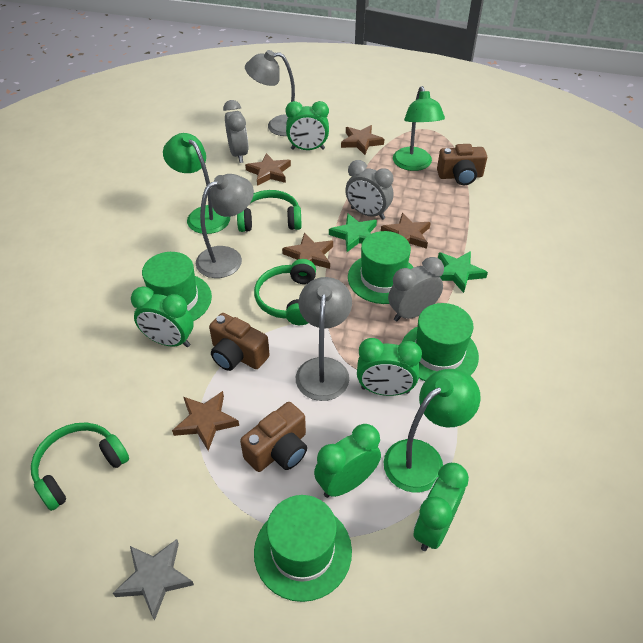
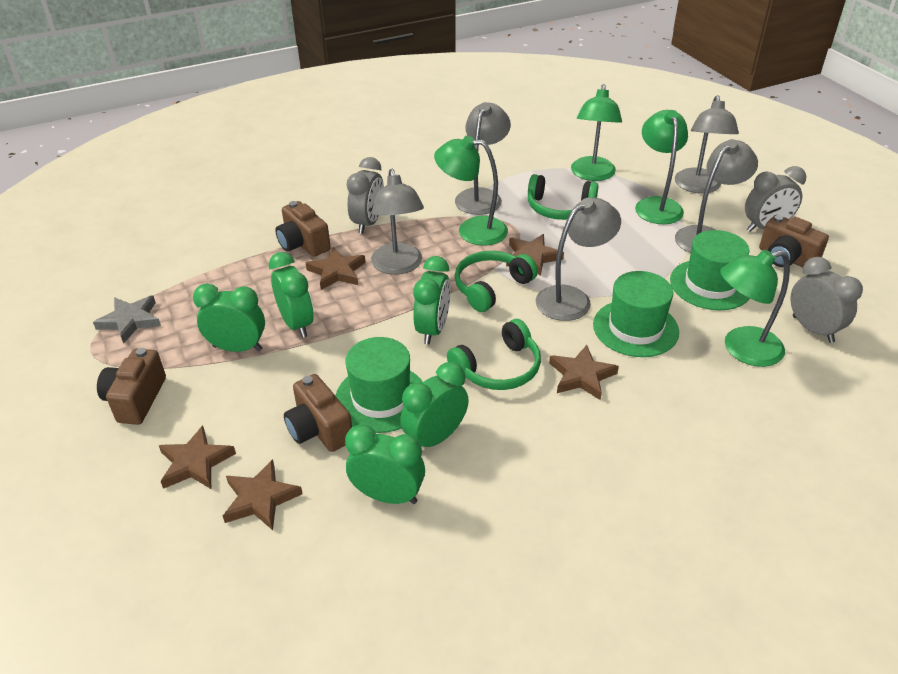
brown camera: 3 -> 4
green hat: 4 -> 3
green lamp: 3 -> 4
green star: 2 -> 0
grey lamp: 3 -> 5

